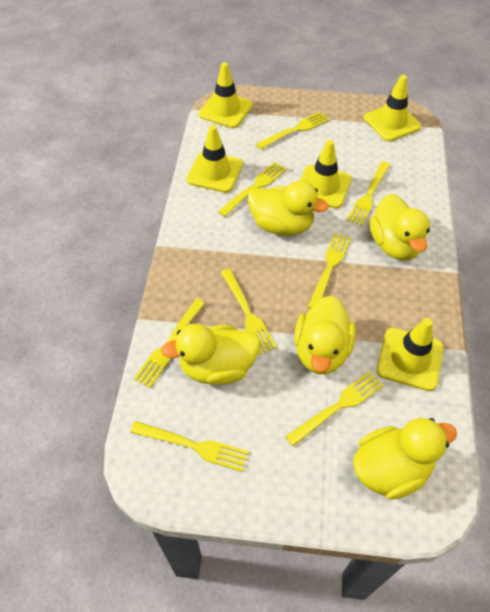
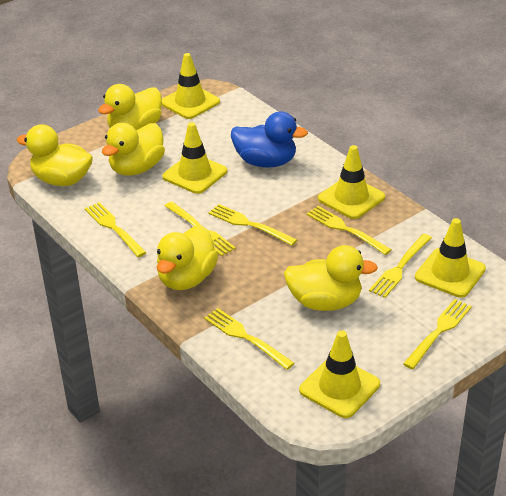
blue duck: 0 -> 1
yellow fork: 8 -> 7

